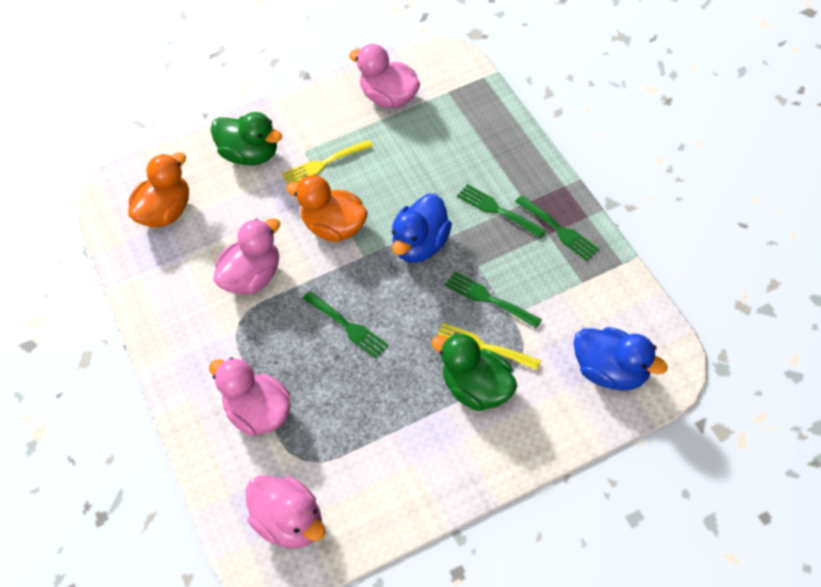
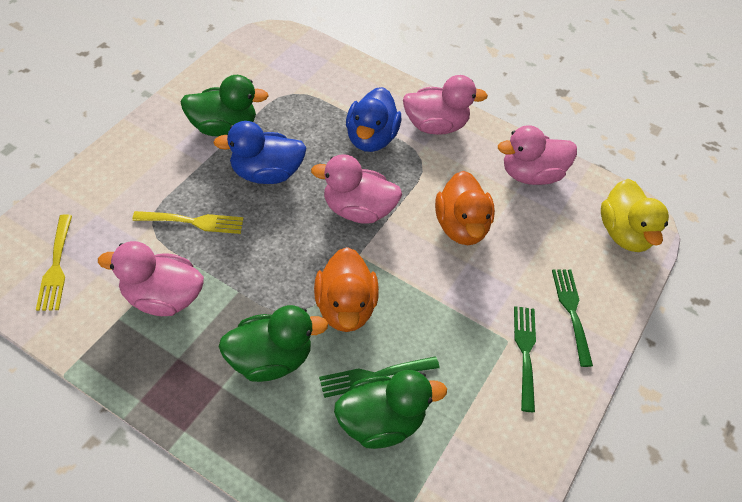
green duck: 2 -> 3
green fork: 4 -> 3
yellow duck: 0 -> 1

